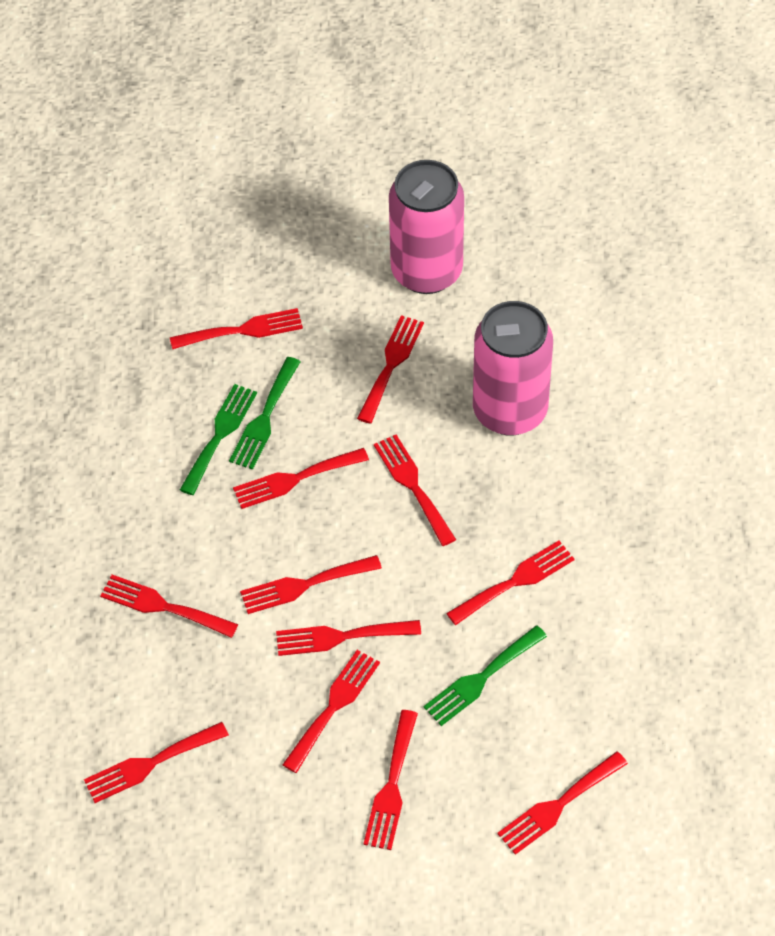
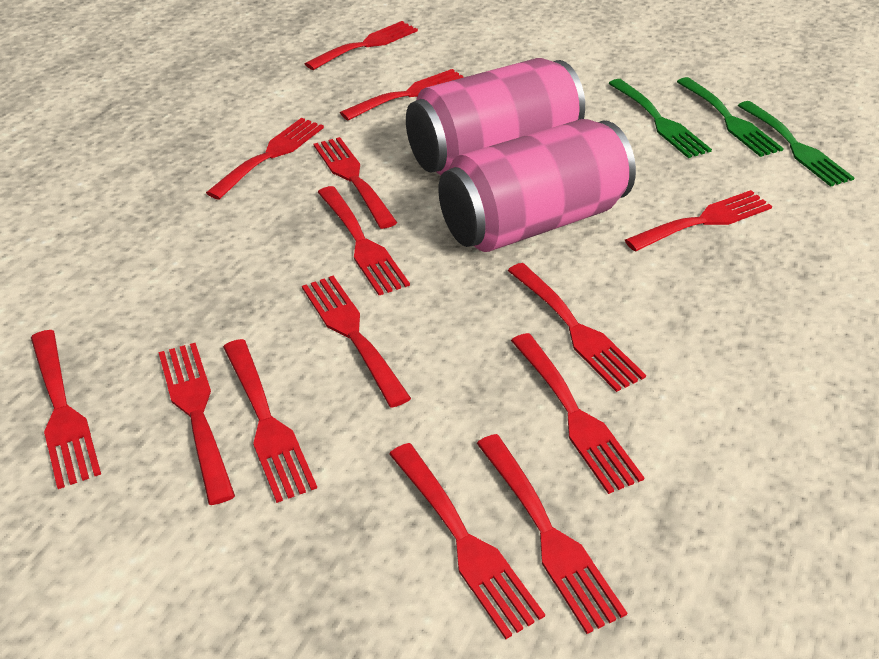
red fork: 12 -> 14

